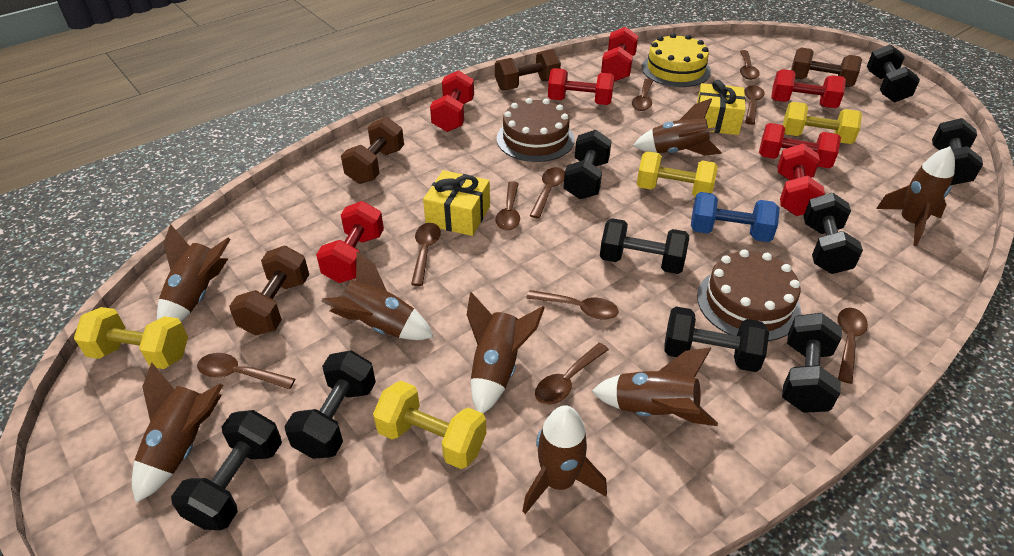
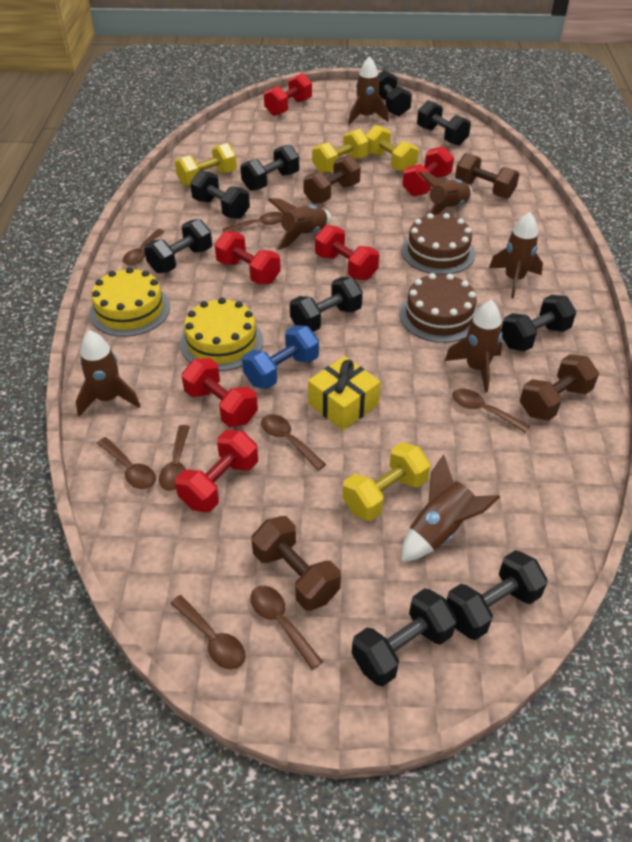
brown rocket: 8 -> 7
brown spoon: 10 -> 8
red dumbbell: 7 -> 6
yellow cake: 1 -> 2
yellow gift: 2 -> 1

